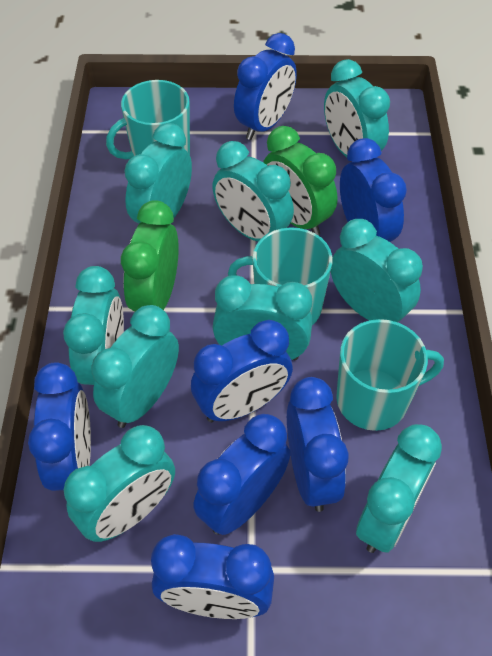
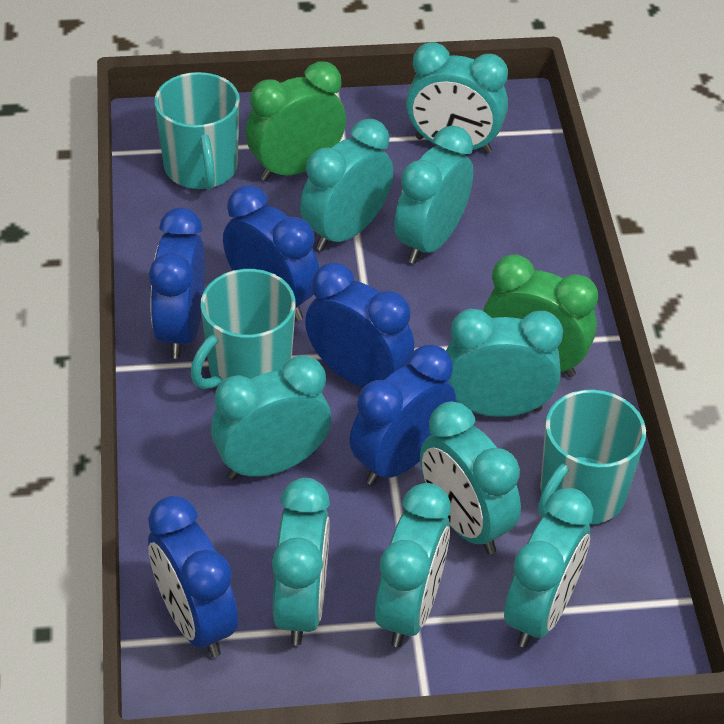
blue clock: 7 -> 5

